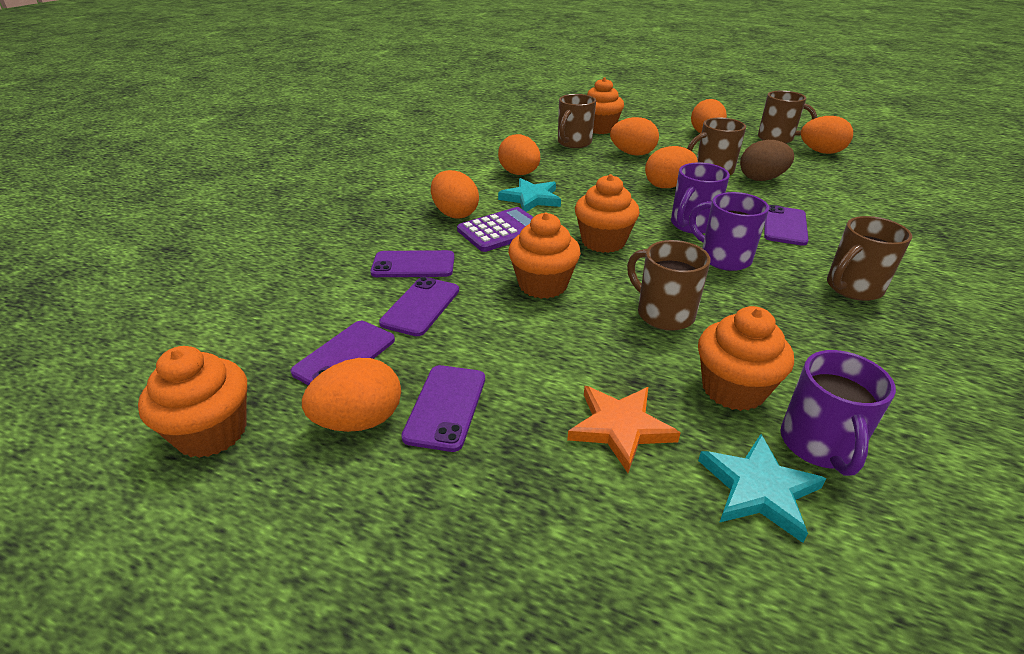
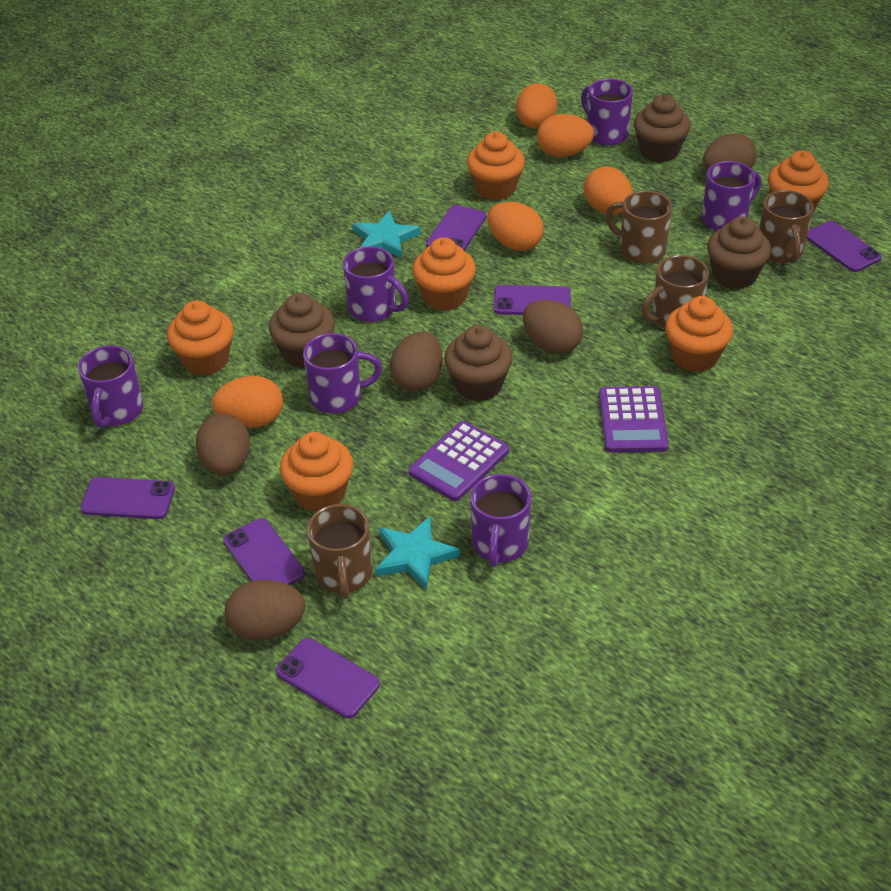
brown cupcake: 0 -> 4
brown egg: 1 -> 5
brown mug: 5 -> 4
orange cupcake: 5 -> 6
orange egg: 7 -> 5
orange star: 1 -> 0
purple calculator: 1 -> 2
purple mug: 3 -> 6
purple phone: 5 -> 6

